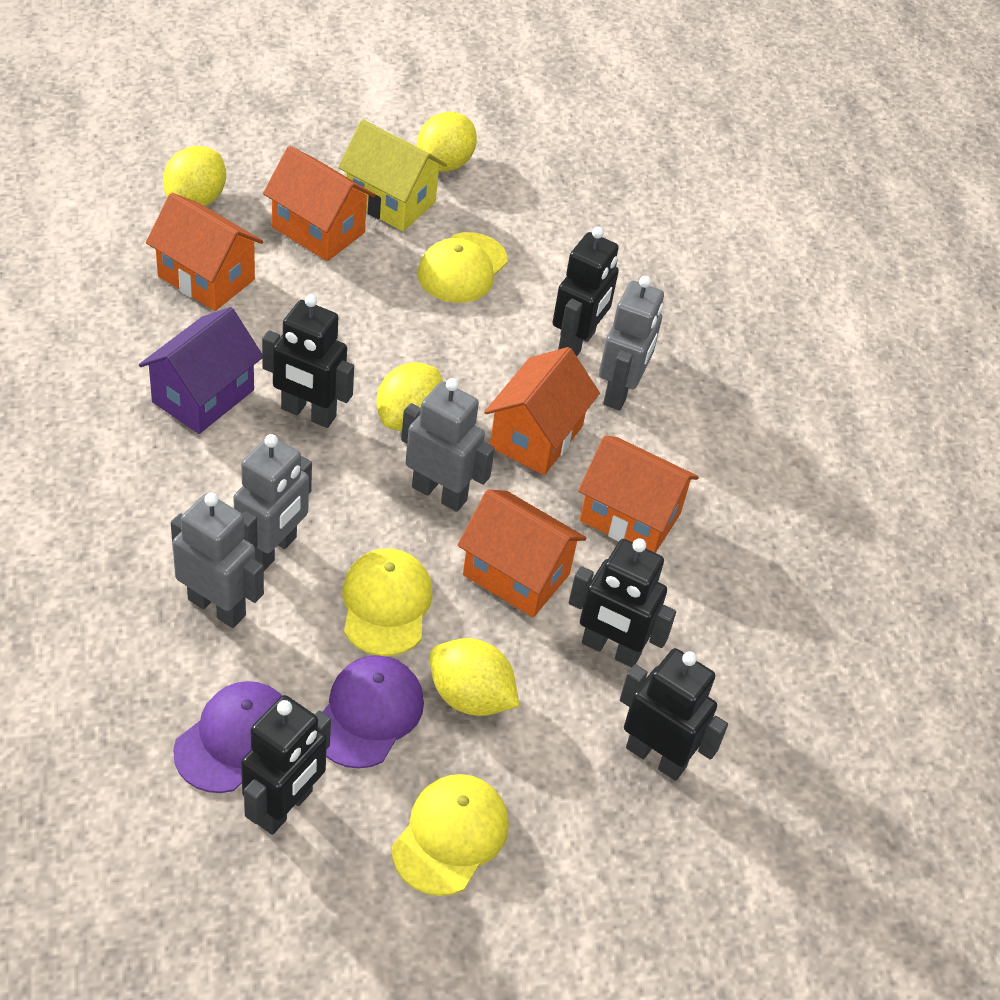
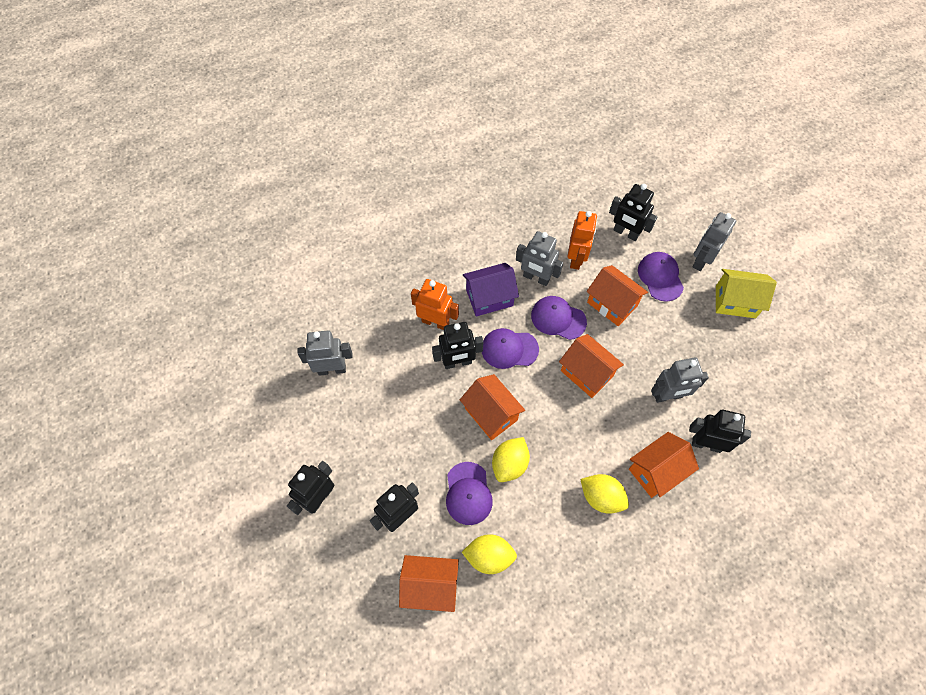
orange robot: 0 -> 2
purple cap: 2 -> 4
yellow cap: 3 -> 0
yellow lemon: 4 -> 3

